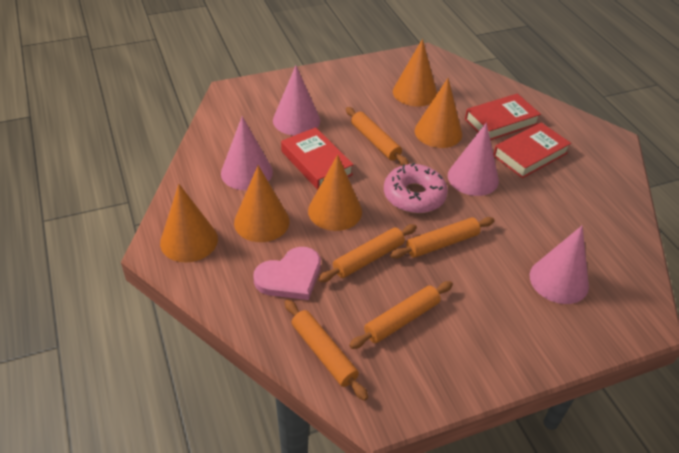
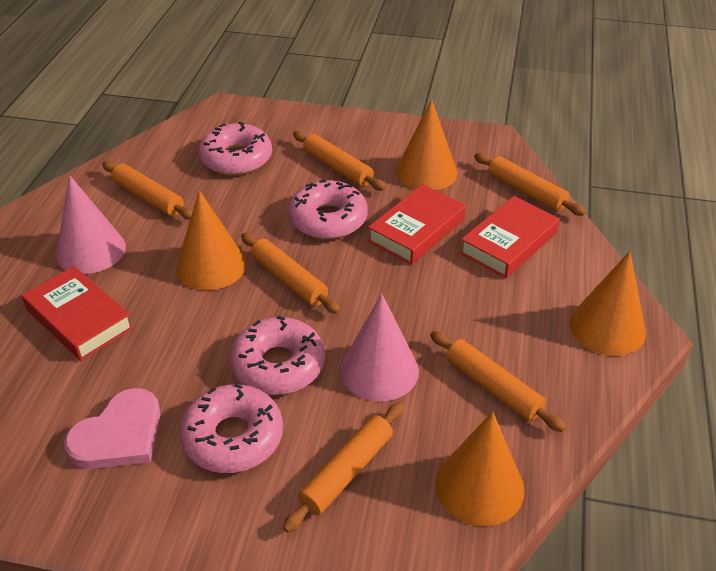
orange cone: 5 -> 4
orange rolling pin: 5 -> 6
pink cone: 4 -> 2
pink donut: 1 -> 4

